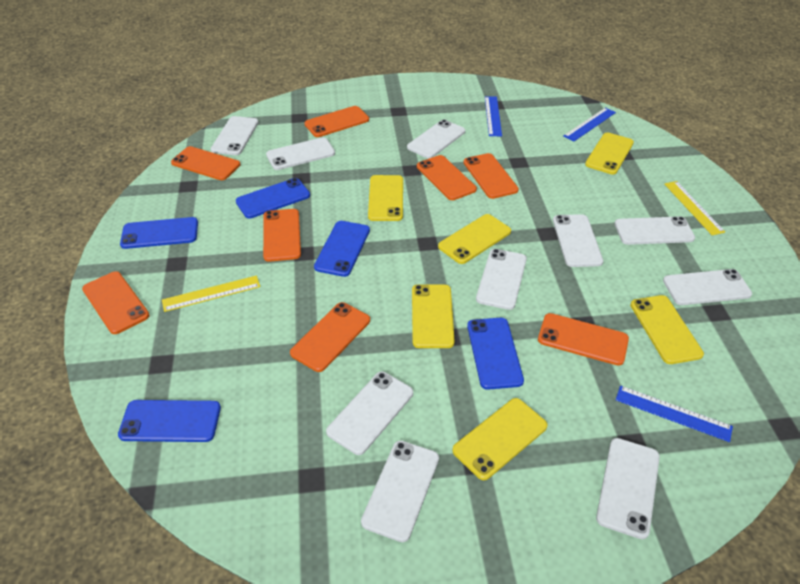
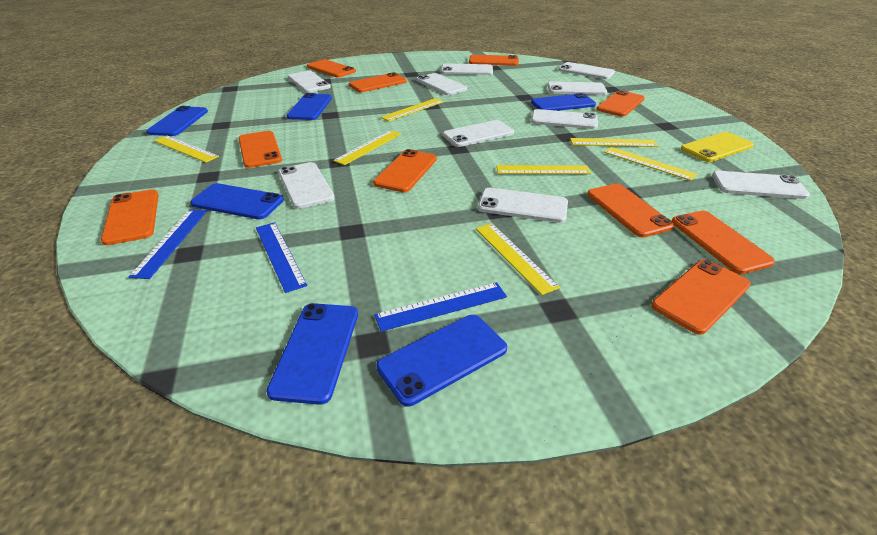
blue phone: 5 -> 6
orange phone: 8 -> 10
yellow phone: 6 -> 1
yellow ruler: 2 -> 7

